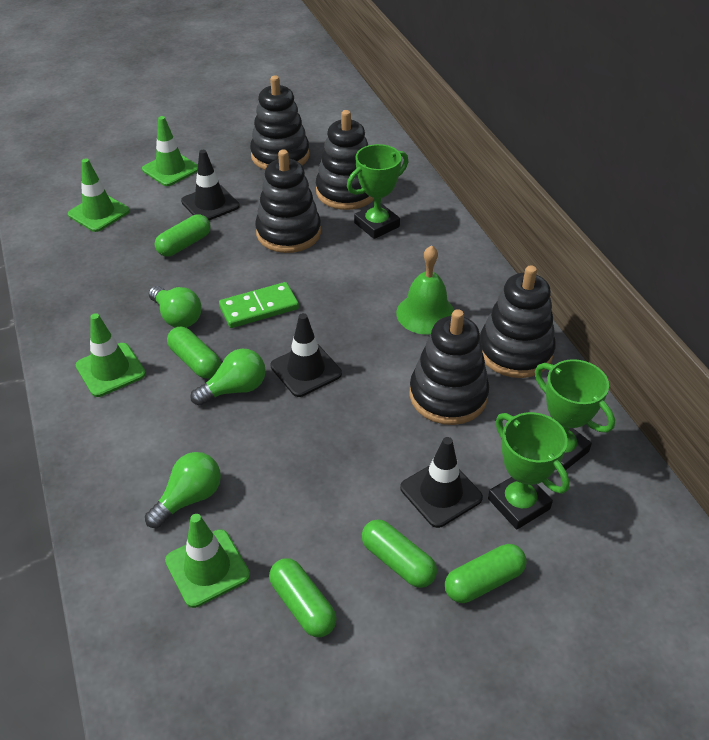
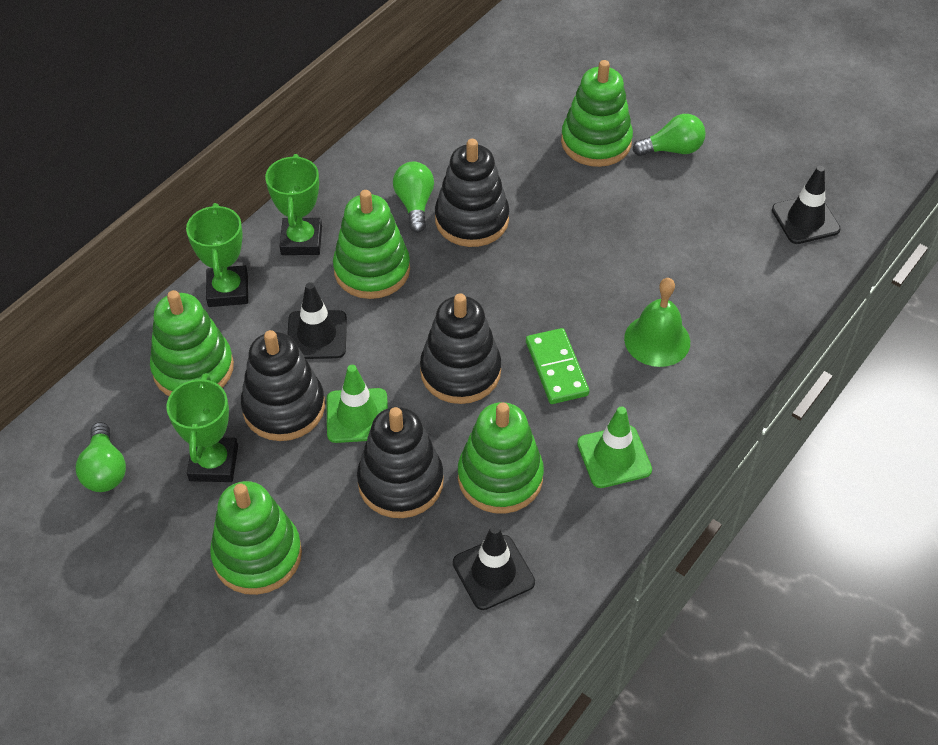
black stacking toy: 5 -> 4
green capsule: 5 -> 0
green stacking toy: 0 -> 5
green traffic cone: 4 -> 2

